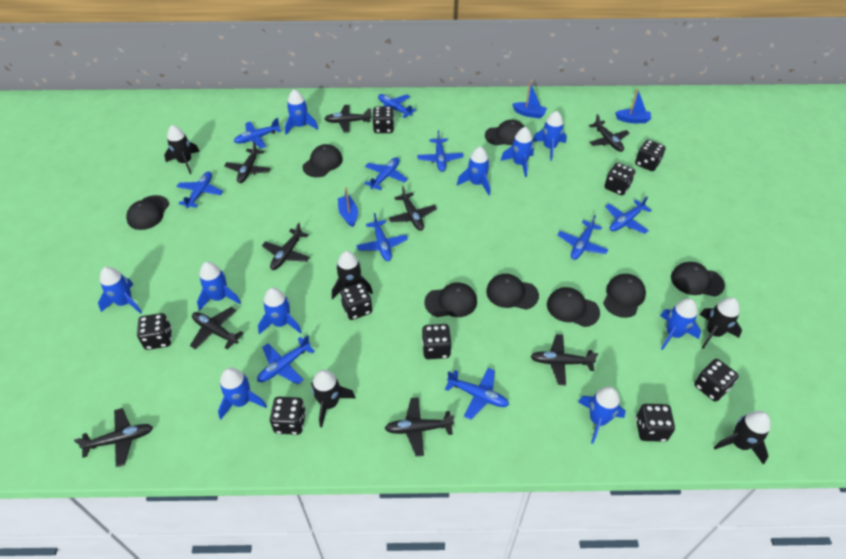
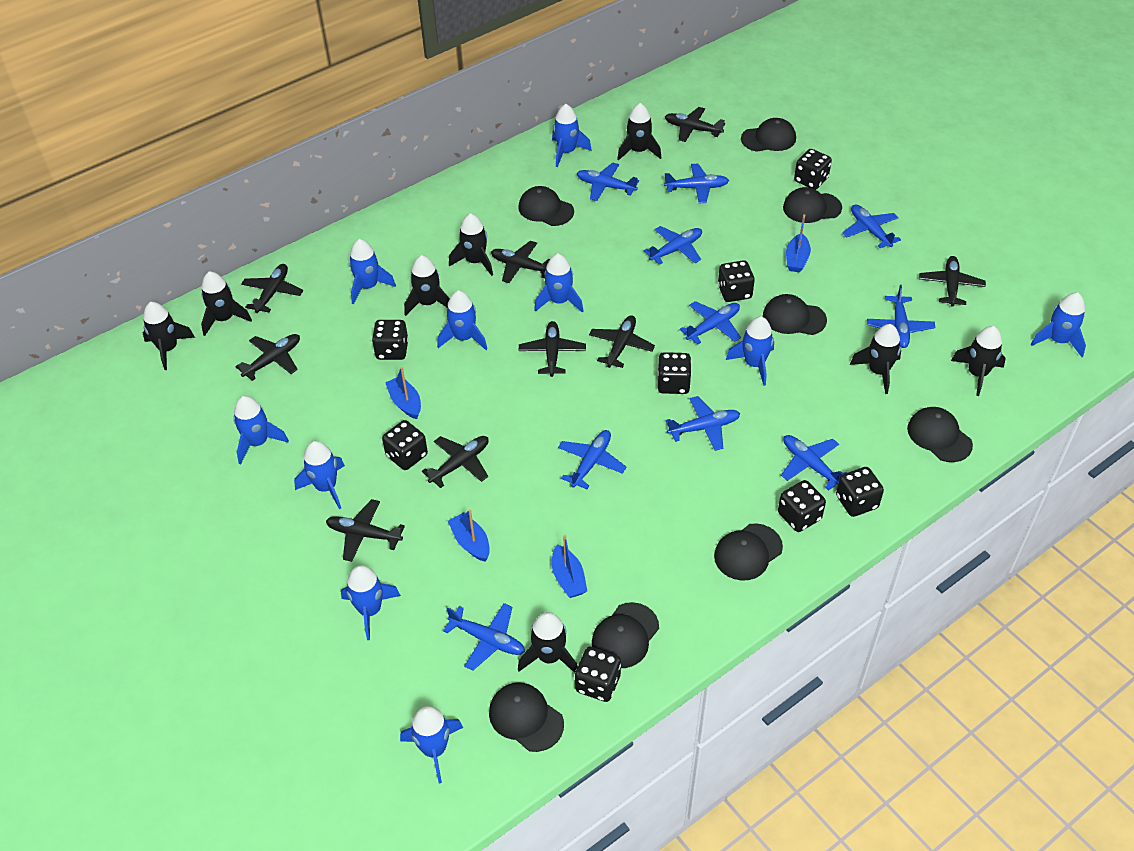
black dice: 9 -> 8
black rocket: 5 -> 8
blue boat: 3 -> 4

